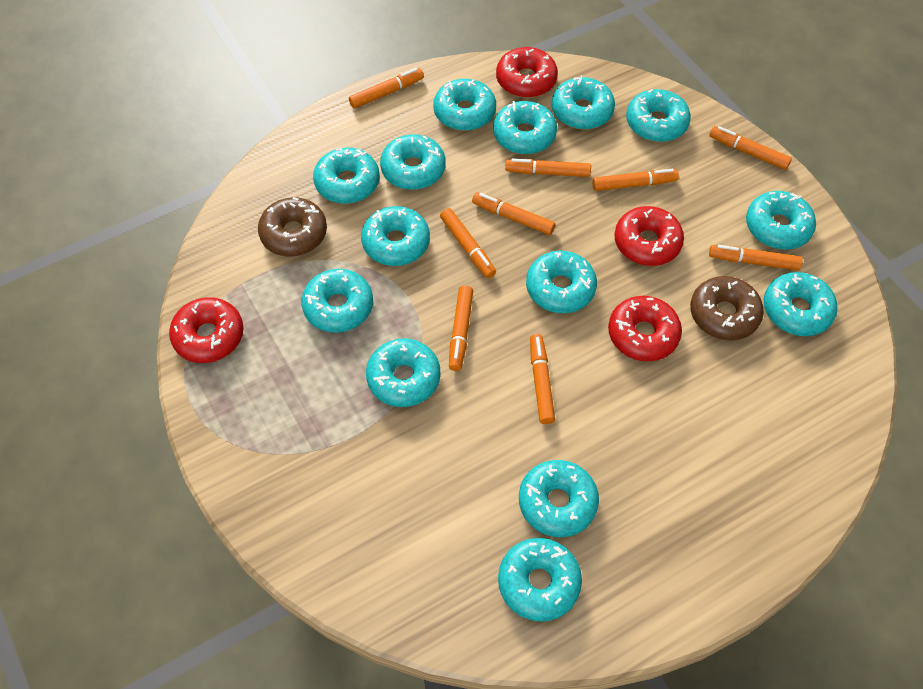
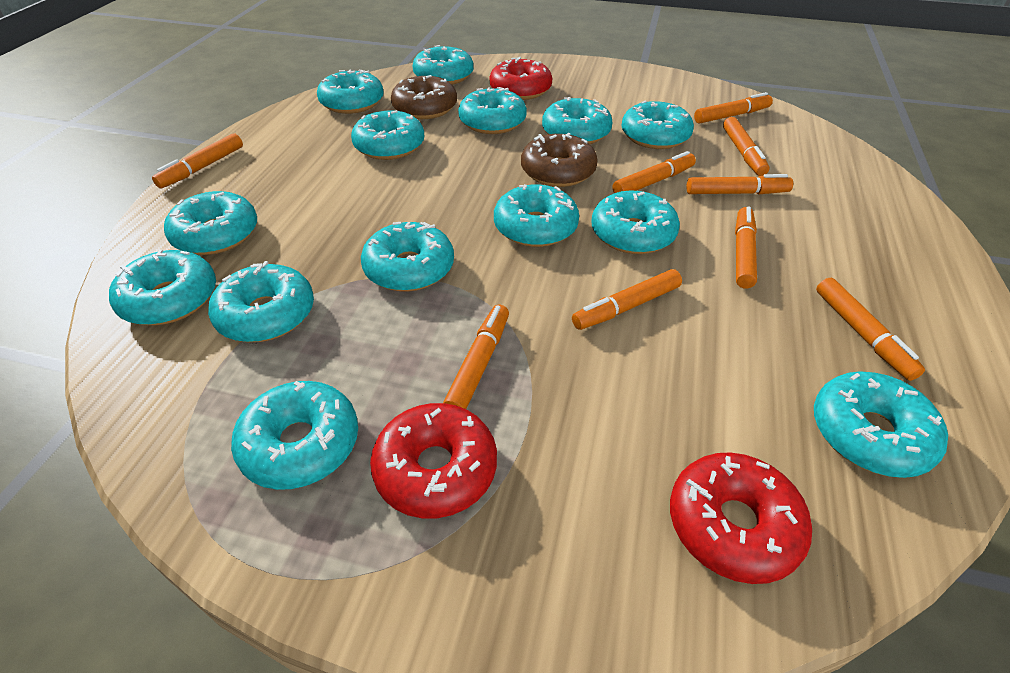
red donut: 4 -> 3

